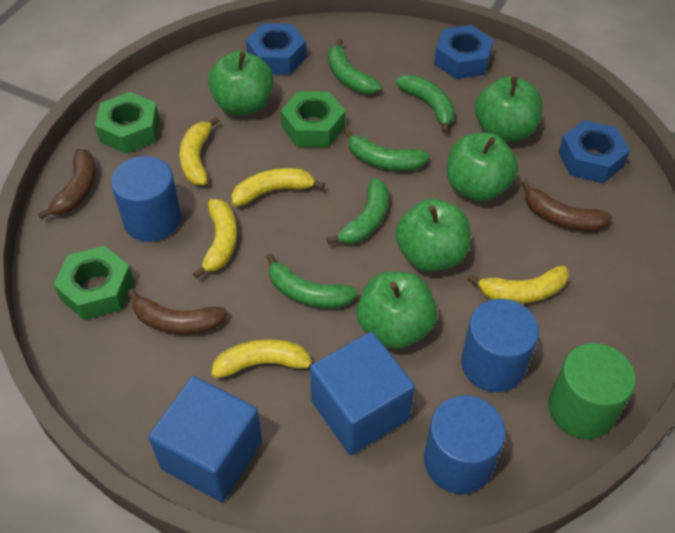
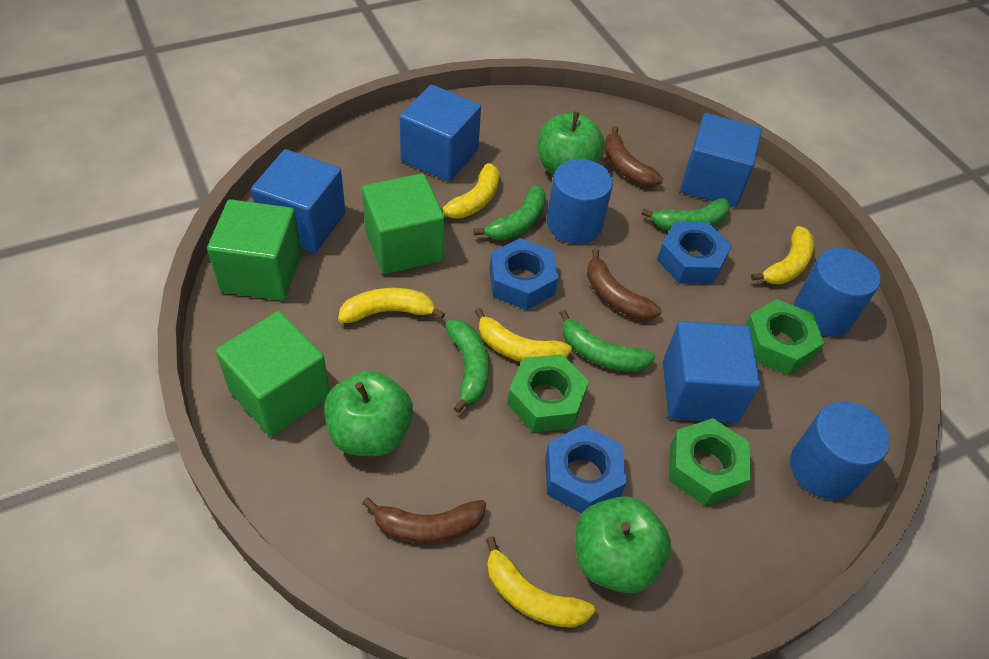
blue cube: 2 -> 4
green apple: 5 -> 3
green banana: 5 -> 4
green cube: 0 -> 3
green cylinder: 1 -> 0

